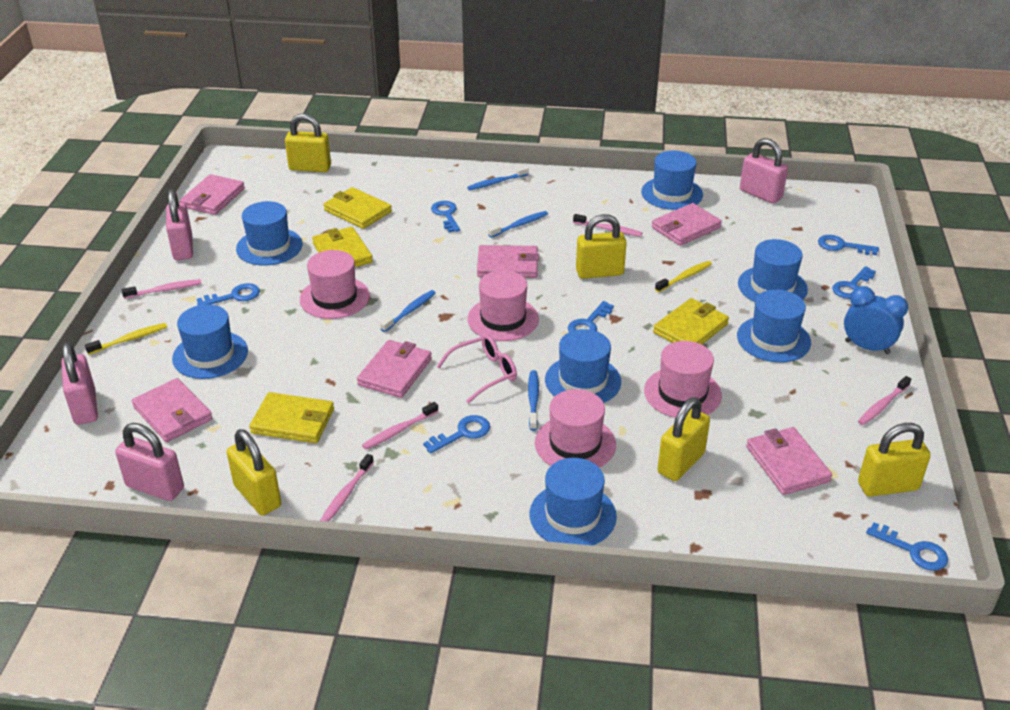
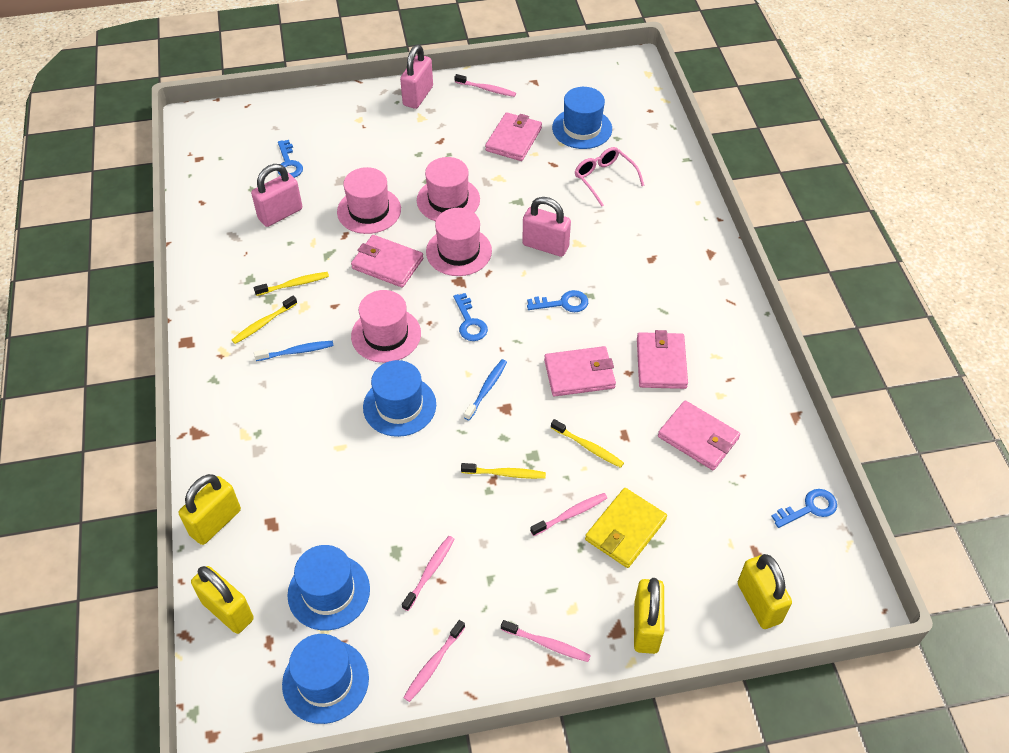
blue clock: 1 -> 0
blue hat: 7 -> 4
blue key: 7 -> 4
blue toothbrush: 4 -> 2
pink padlock: 4 -> 3
pink wallet: 6 -> 5
yellow padlock: 5 -> 4
yellow toothbrush: 2 -> 4
yellow wallet: 4 -> 1

